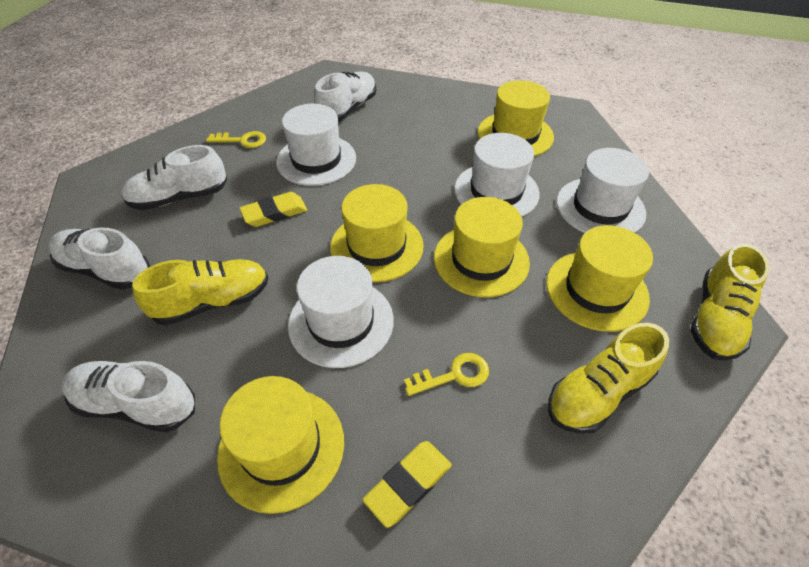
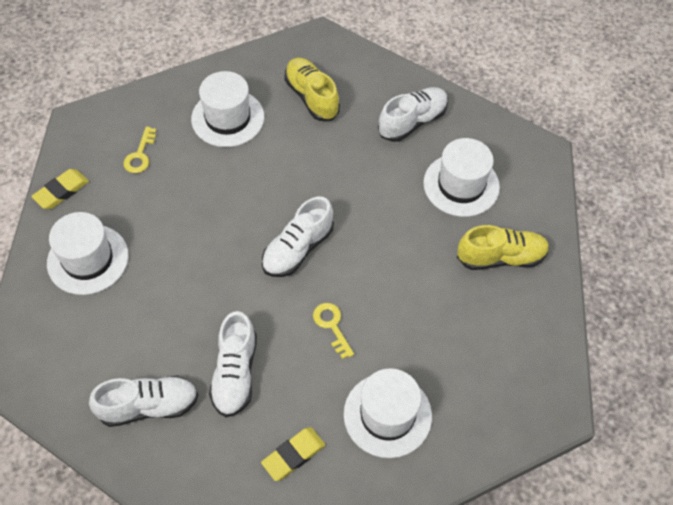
yellow hat: 5 -> 0
yellow shoe: 3 -> 2

